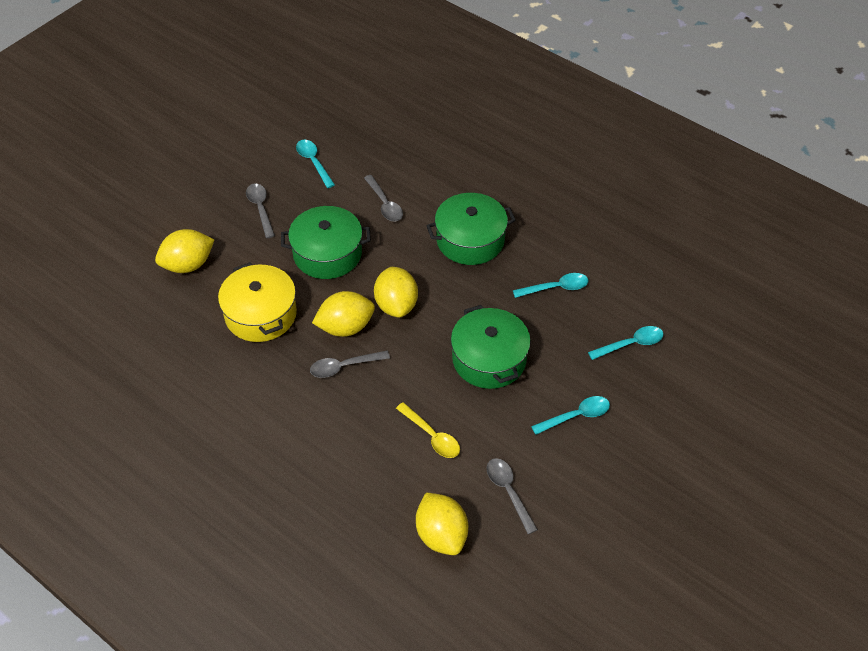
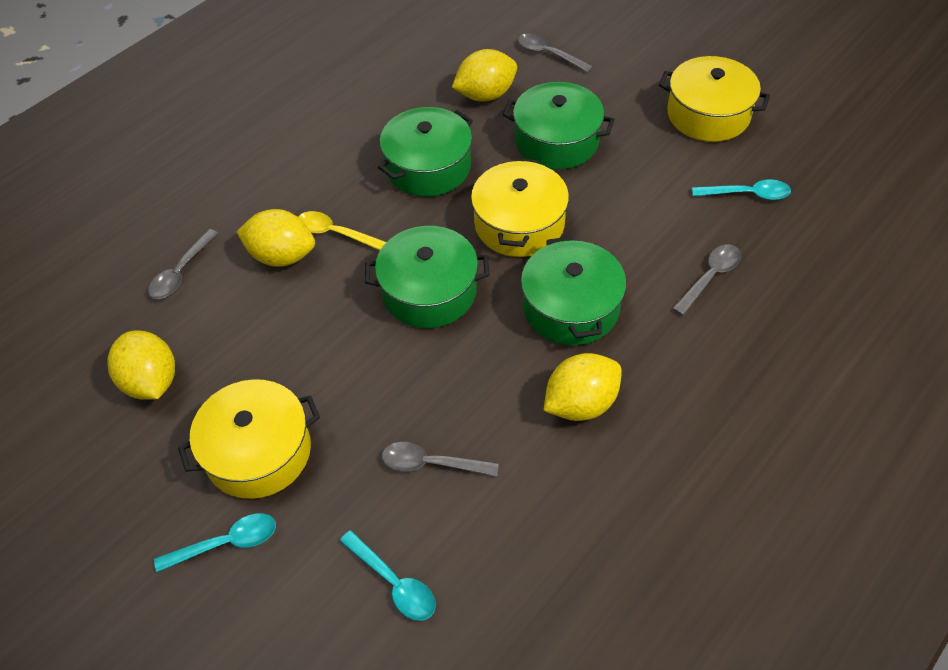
green pot: 3 -> 4
turquoise spoon: 4 -> 3
yellow pot: 1 -> 3

